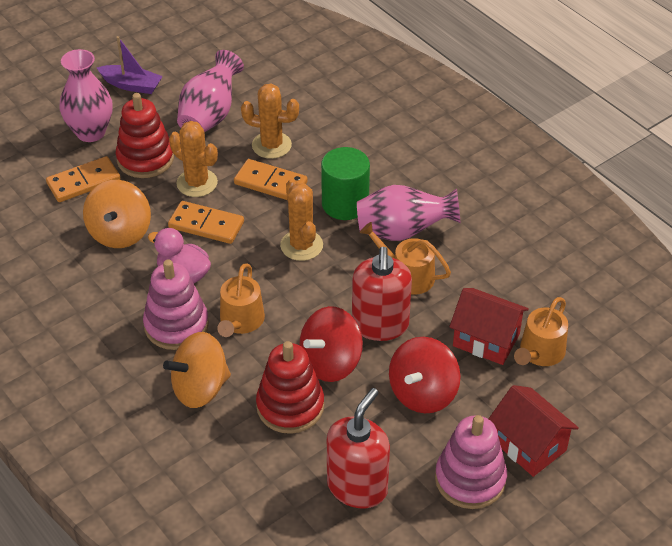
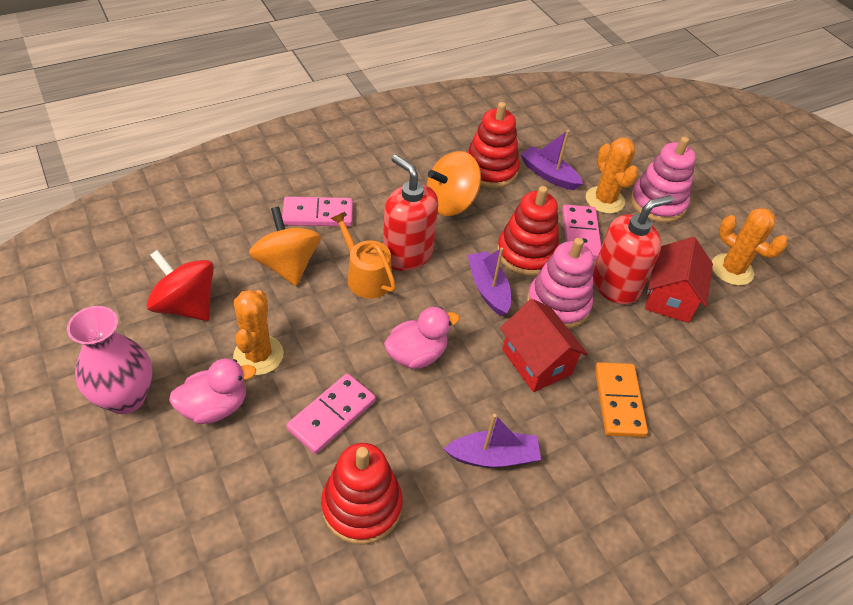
green cylinder: 1 -> 0
orange domino: 3 -> 1
orange watering can: 3 -> 1
pink domino: 0 -> 3
pink duck: 1 -> 2
pink vase: 3 -> 1
purple boat: 1 -> 3
red spinning top: 2 -> 1
red stacking toy: 2 -> 3

